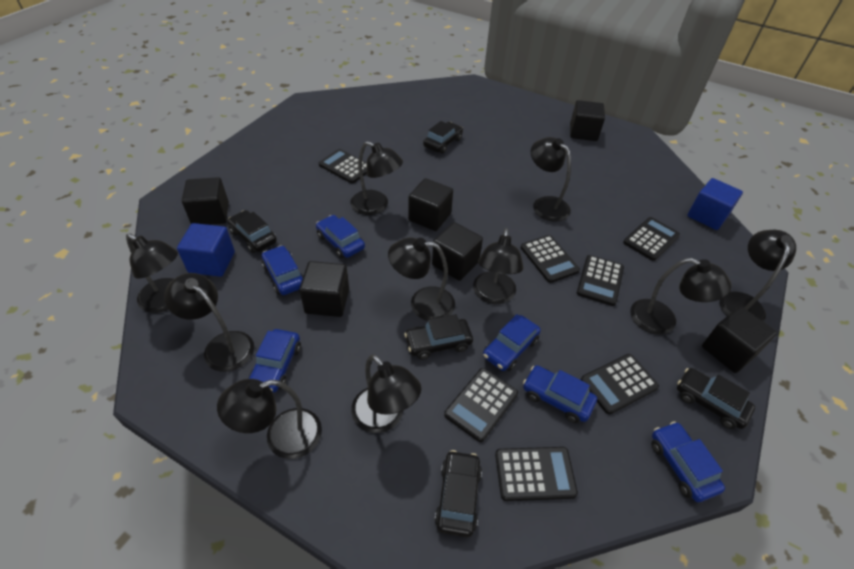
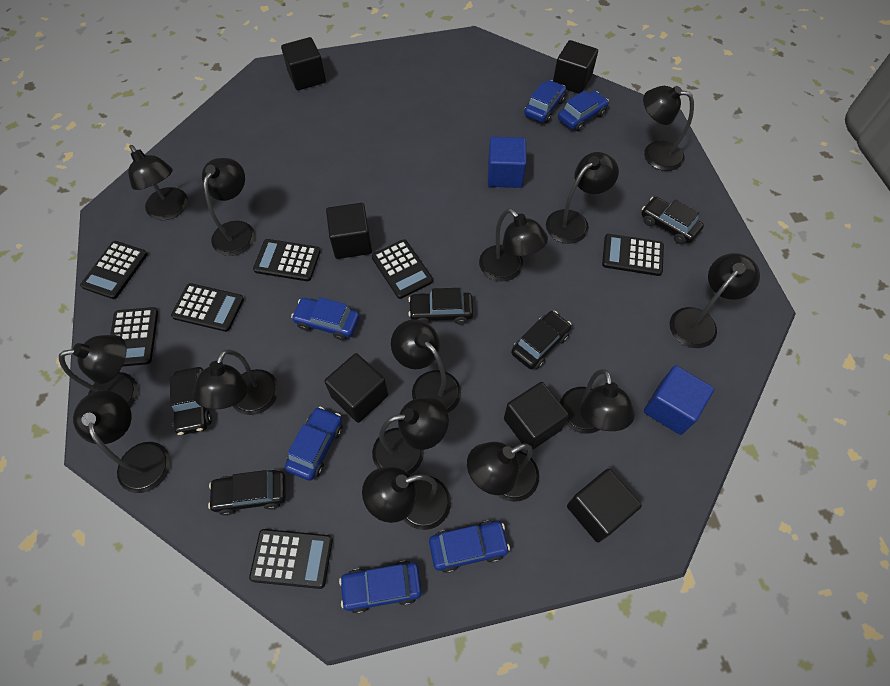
black lamp: 10 -> 14

